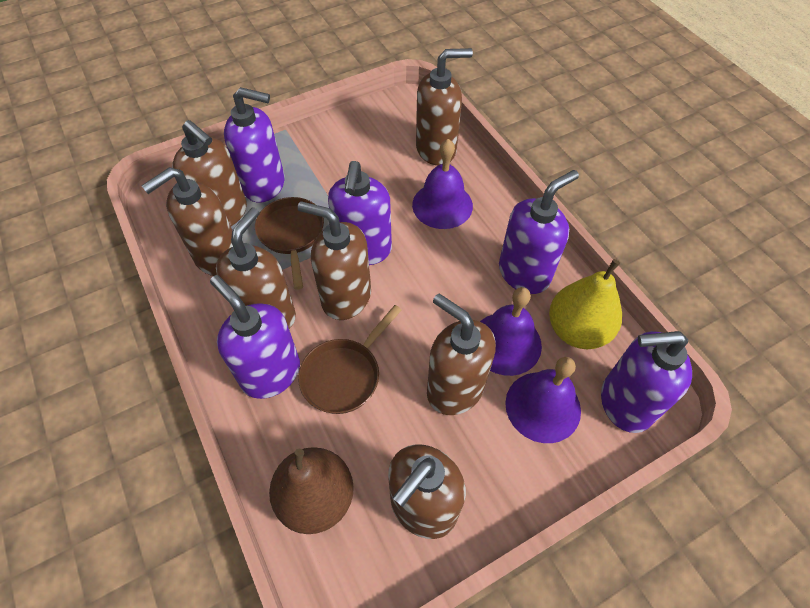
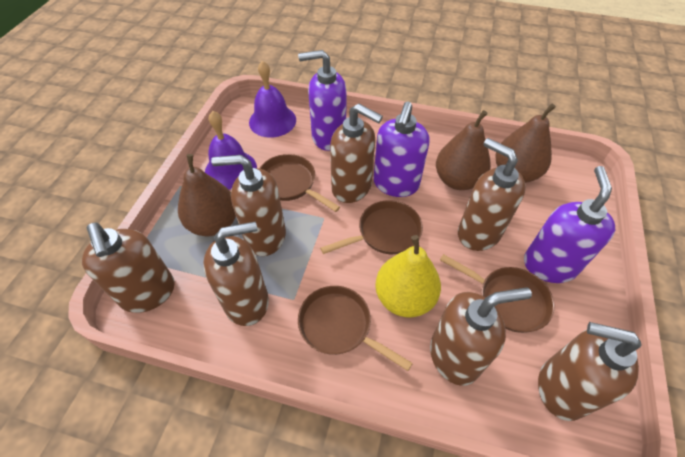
brown pan: 2 -> 4
brown pear: 1 -> 3
purple bell: 3 -> 2
purple soap dispenser: 5 -> 3

